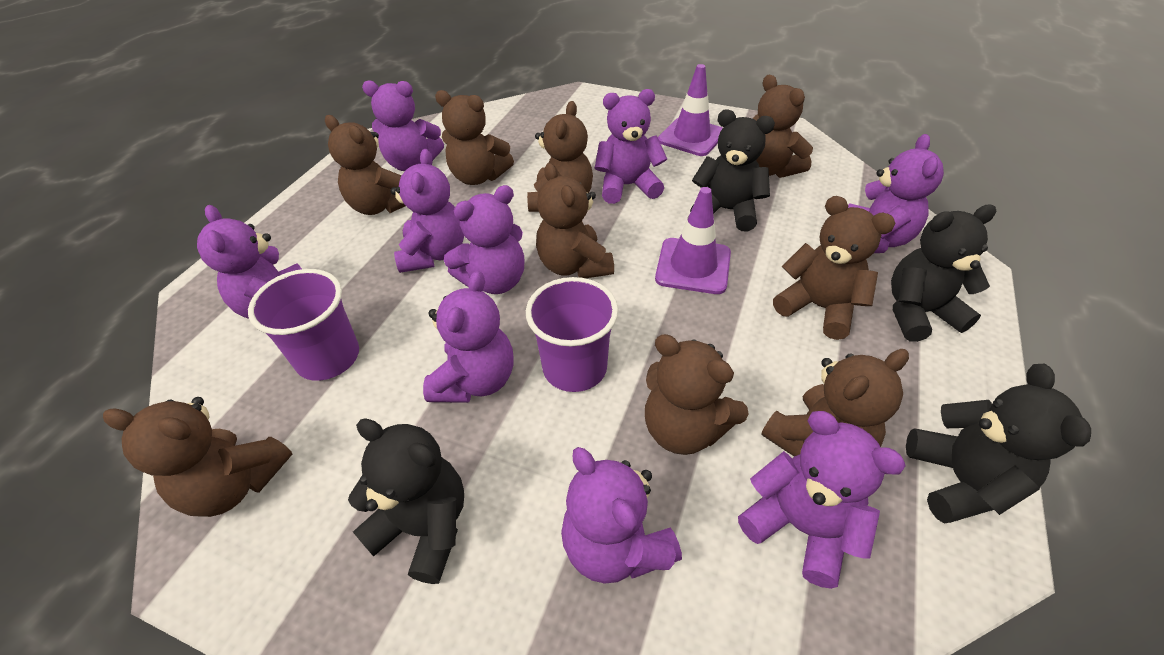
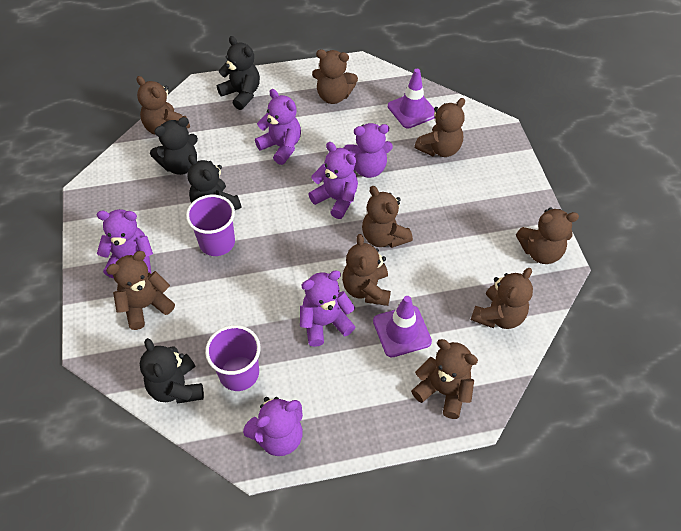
purple teddy bear: 9 -> 6

